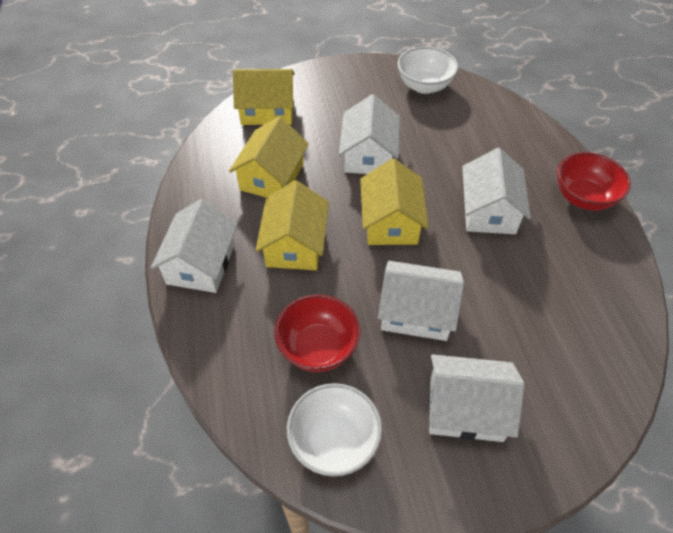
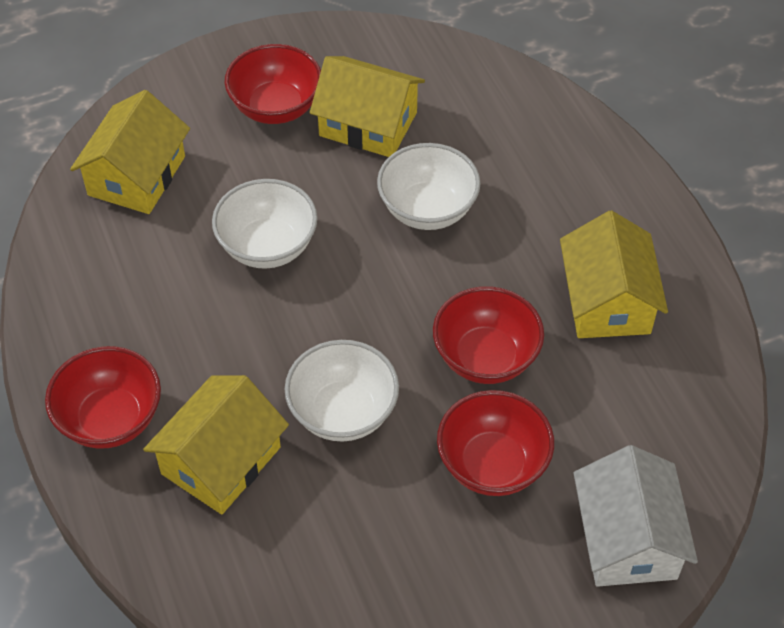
red bowl: 2 -> 4
white bowl: 2 -> 3
white house: 5 -> 1

